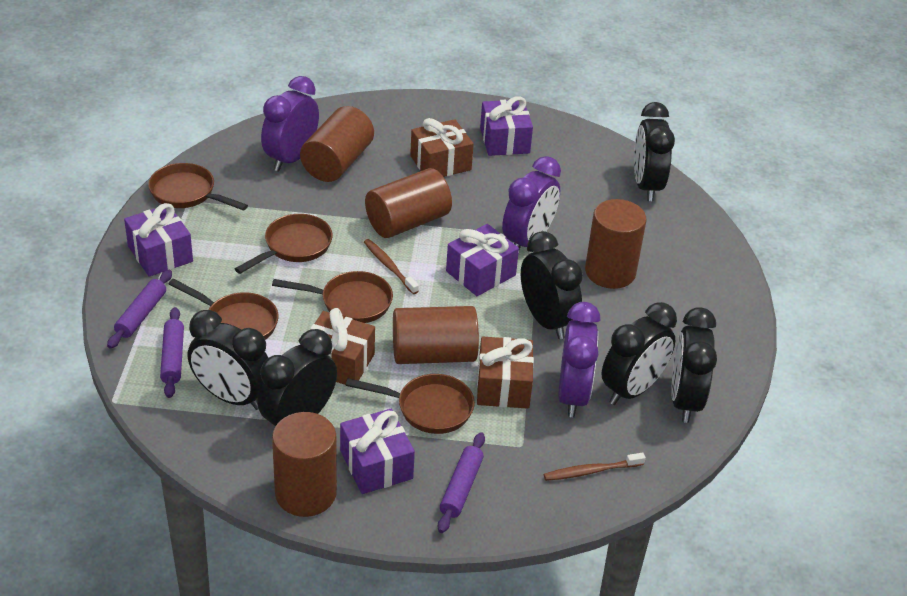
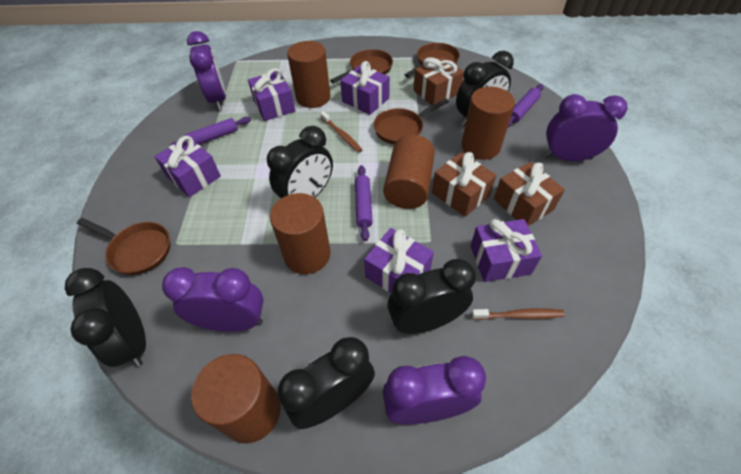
black clock: 6 -> 5
brown pan: 5 -> 4
purple clock: 3 -> 4
purple gift: 4 -> 5

